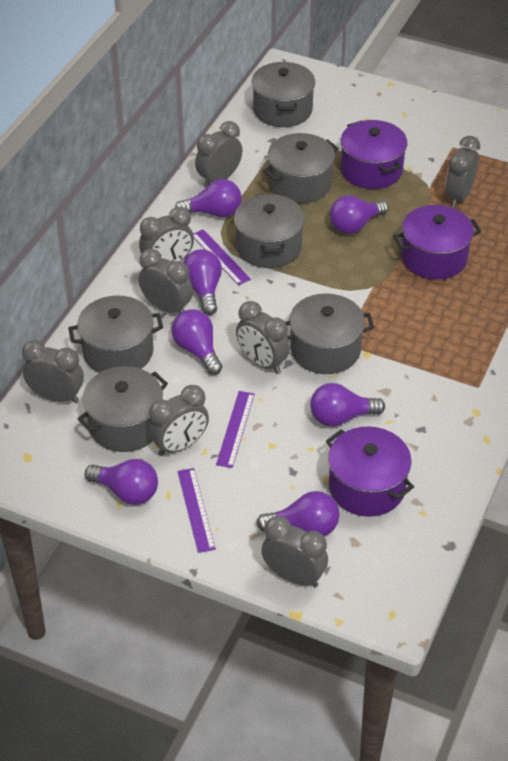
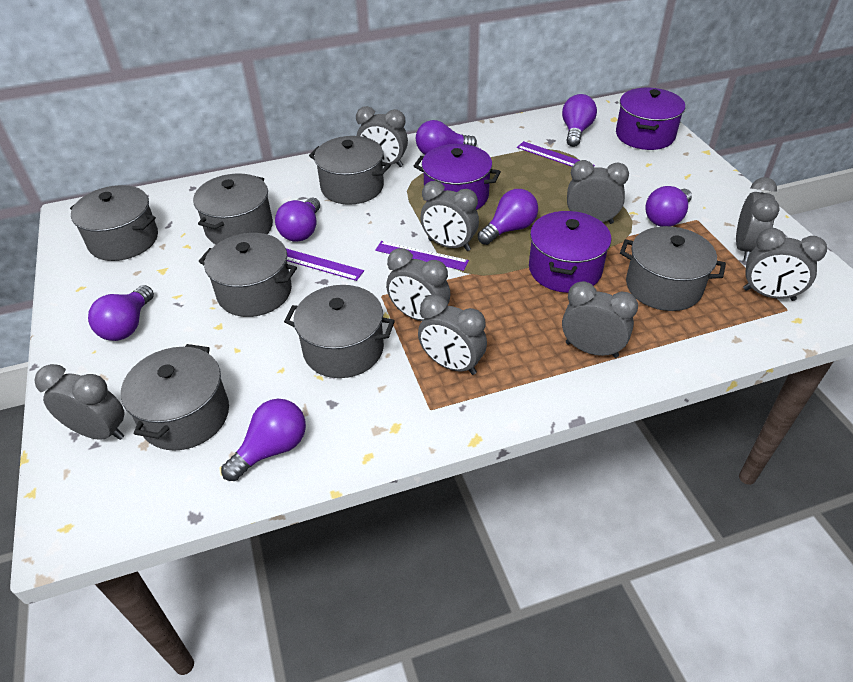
grey clock: 8 -> 9
grey pot: 6 -> 7

